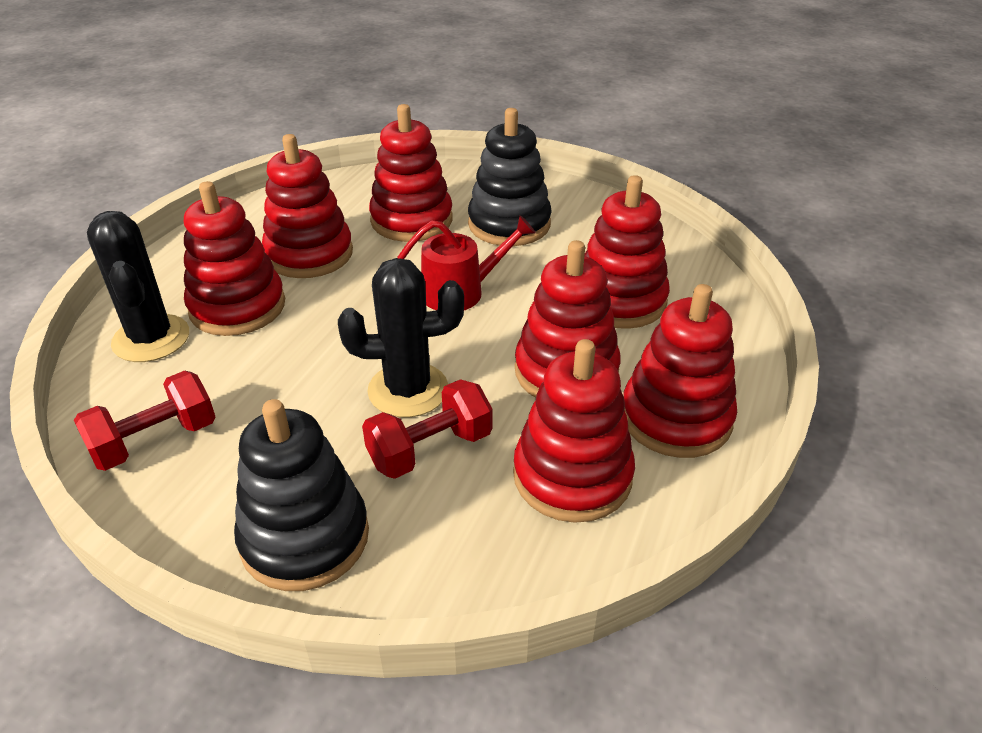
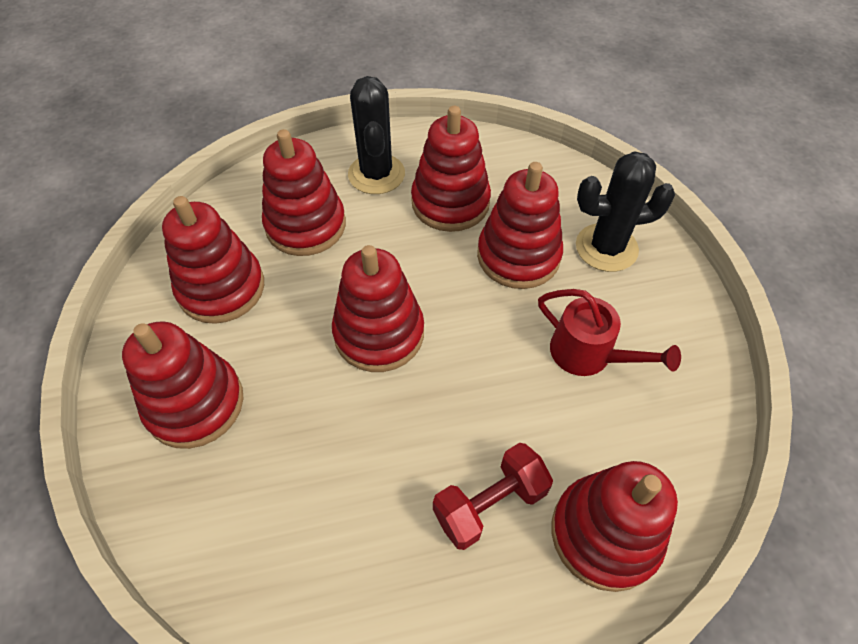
black stacking toy: 2 -> 0
red dumbbell: 2 -> 1

